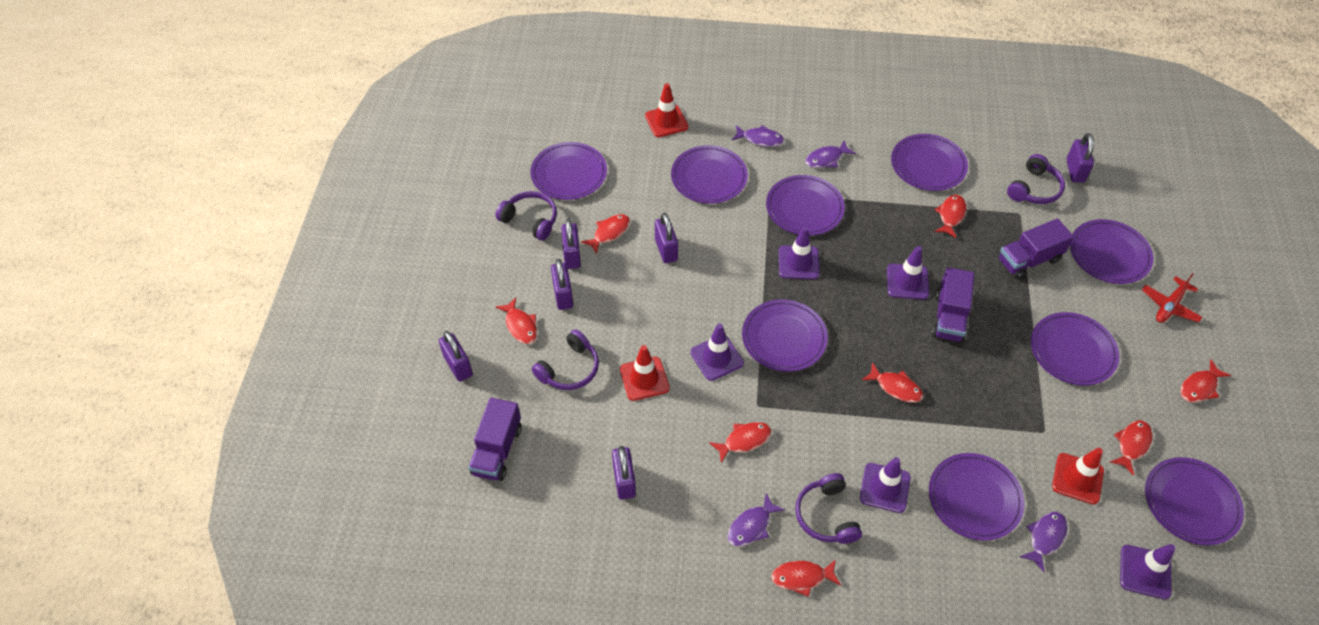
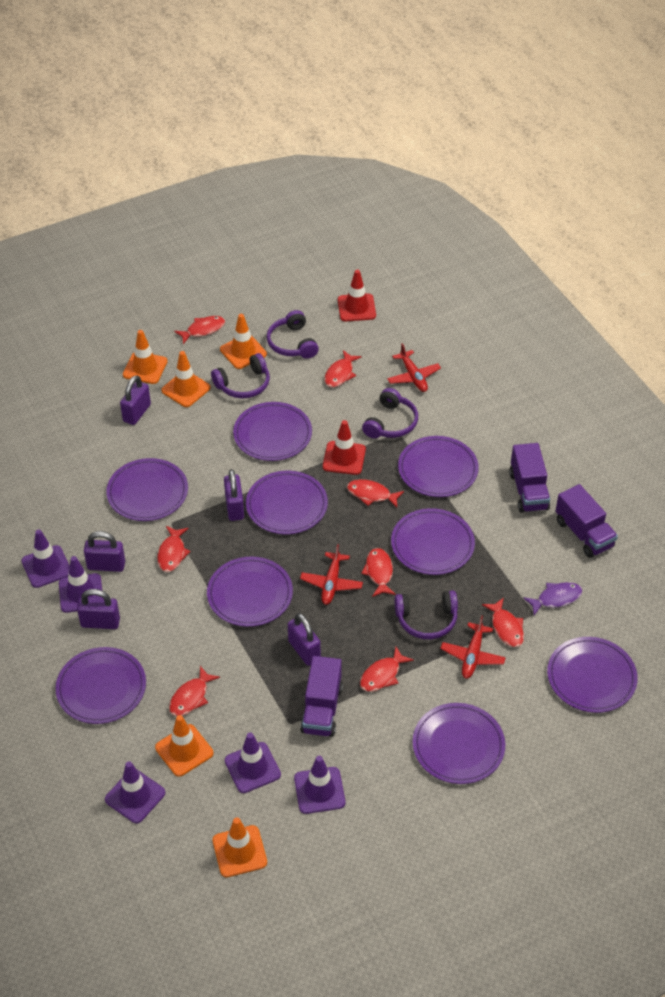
orange traffic cone: 0 -> 5
purple fish: 4 -> 1
purple padlock: 6 -> 5
red plane: 1 -> 3
red traffic cone: 3 -> 2

